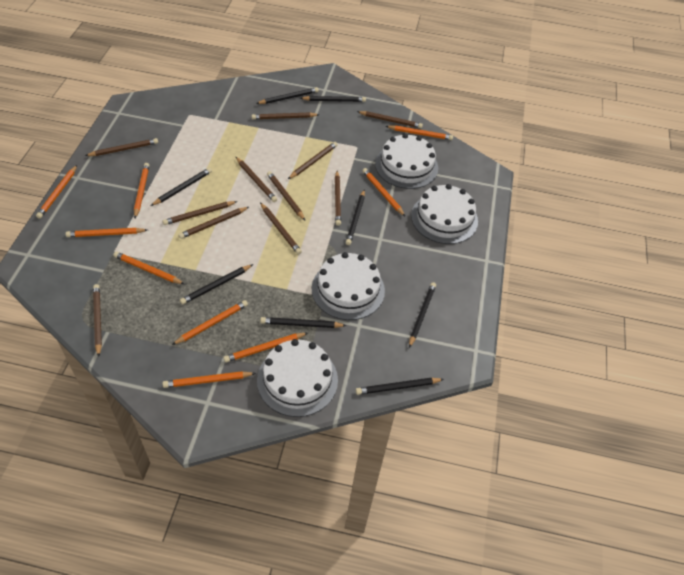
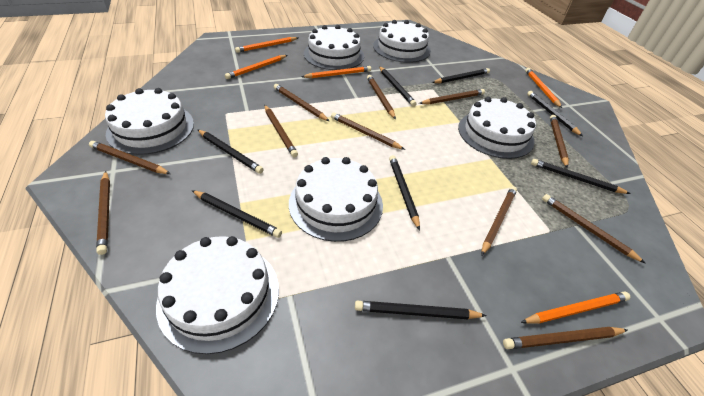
orange pencil: 9 -> 5
white cake: 4 -> 6

